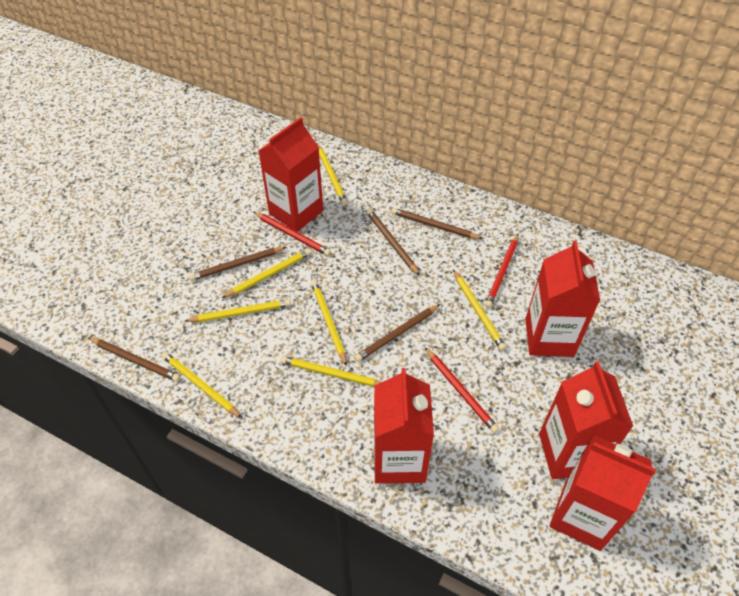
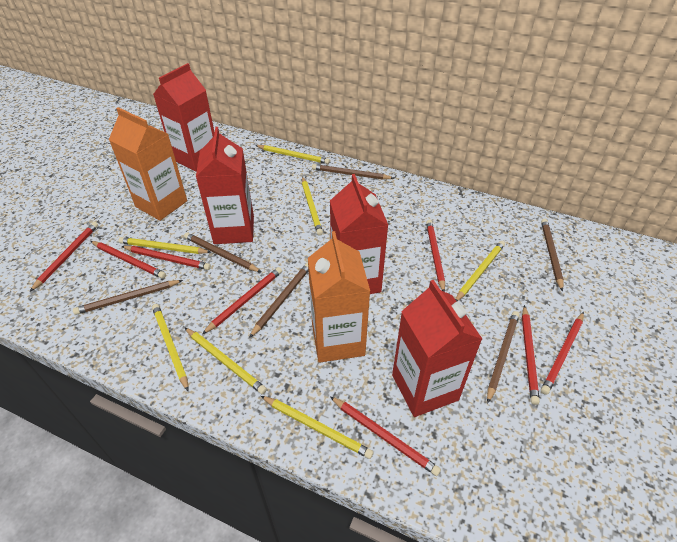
brown pencil: 5 -> 6
orange carton: 0 -> 2
red carton: 5 -> 4
red pencil: 3 -> 8

